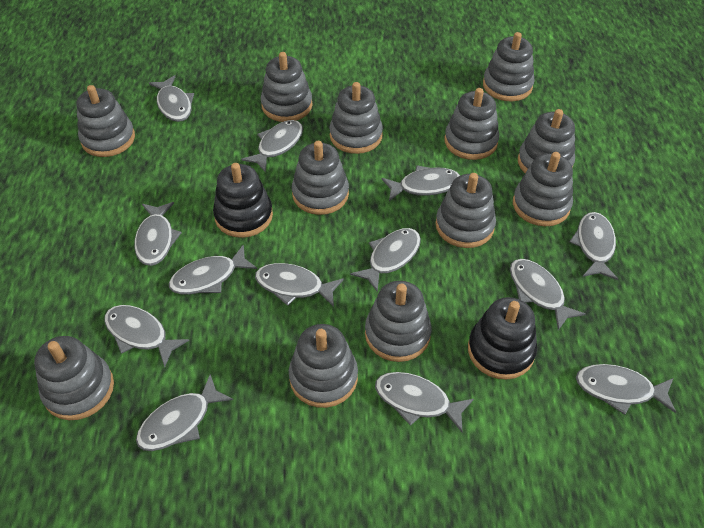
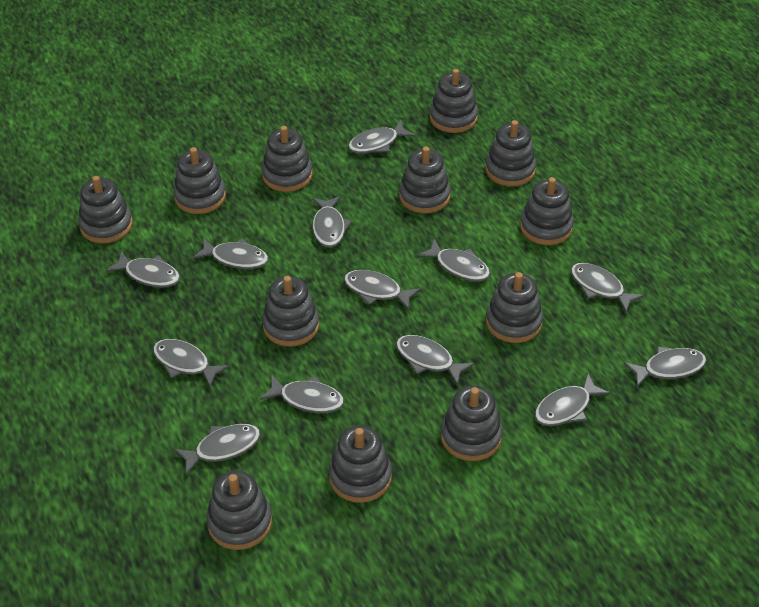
black stacking toy: 2 -> 0

